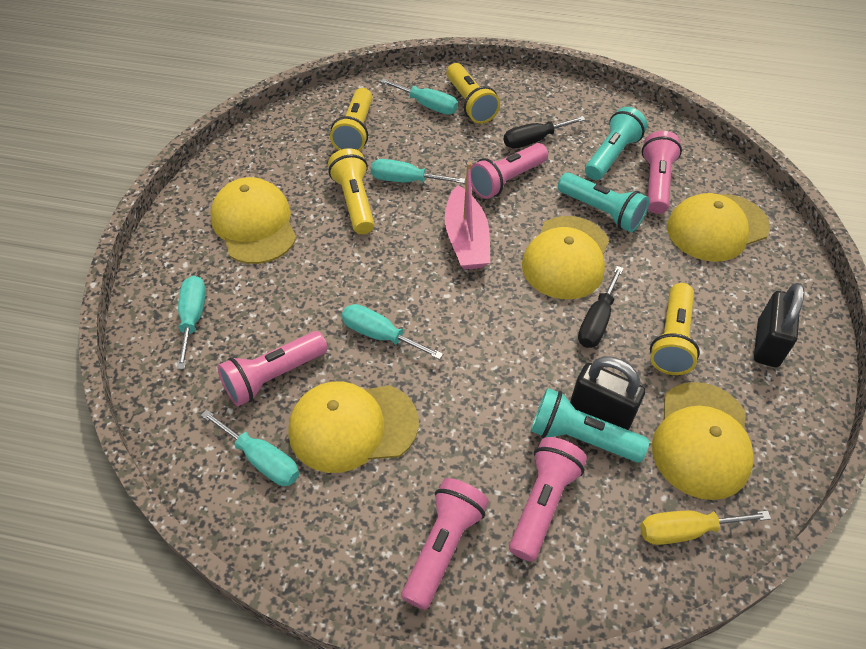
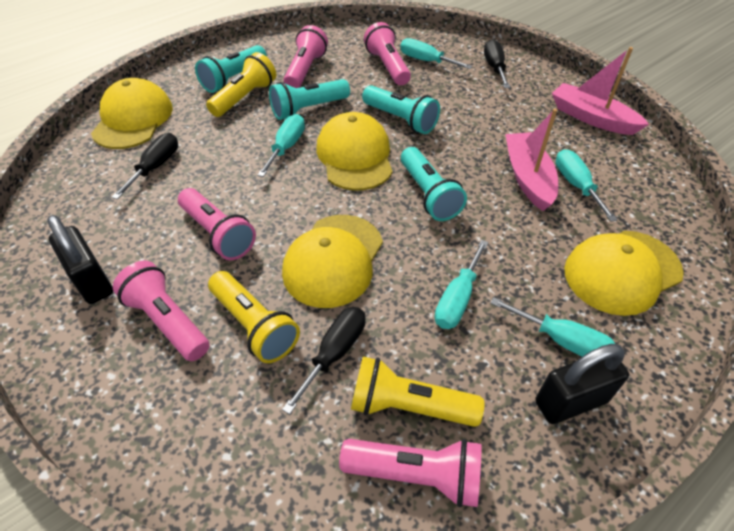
black screwdriver: 2 -> 3
pink boat: 1 -> 2
turquoise flashlight: 3 -> 4
yellow cap: 5 -> 4
yellow flashlight: 4 -> 3
yellow screwdriver: 1 -> 0

